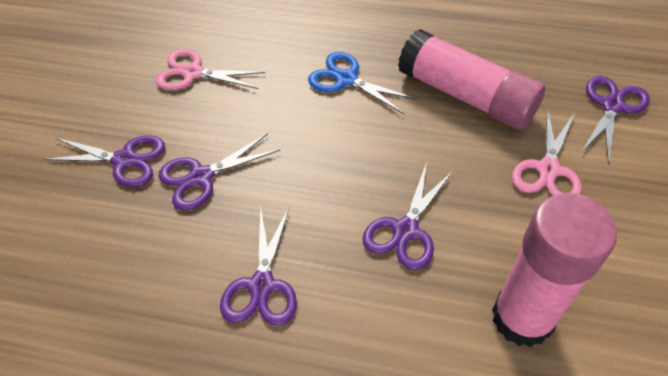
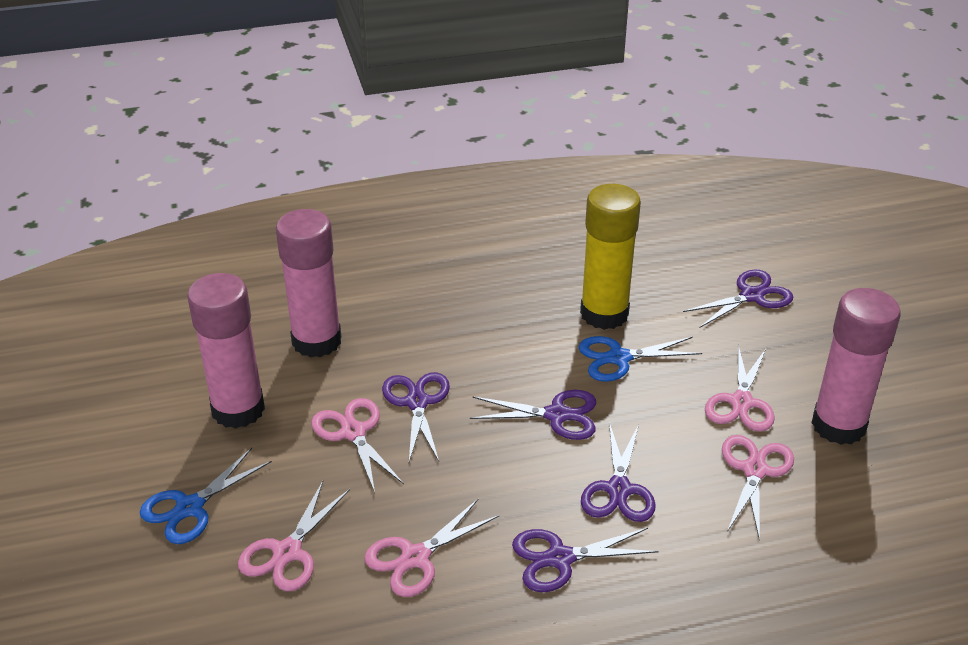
blue scissors: 1 -> 2
pink glue stick: 2 -> 3
pink scissors: 2 -> 5
yellow glue stick: 0 -> 1

